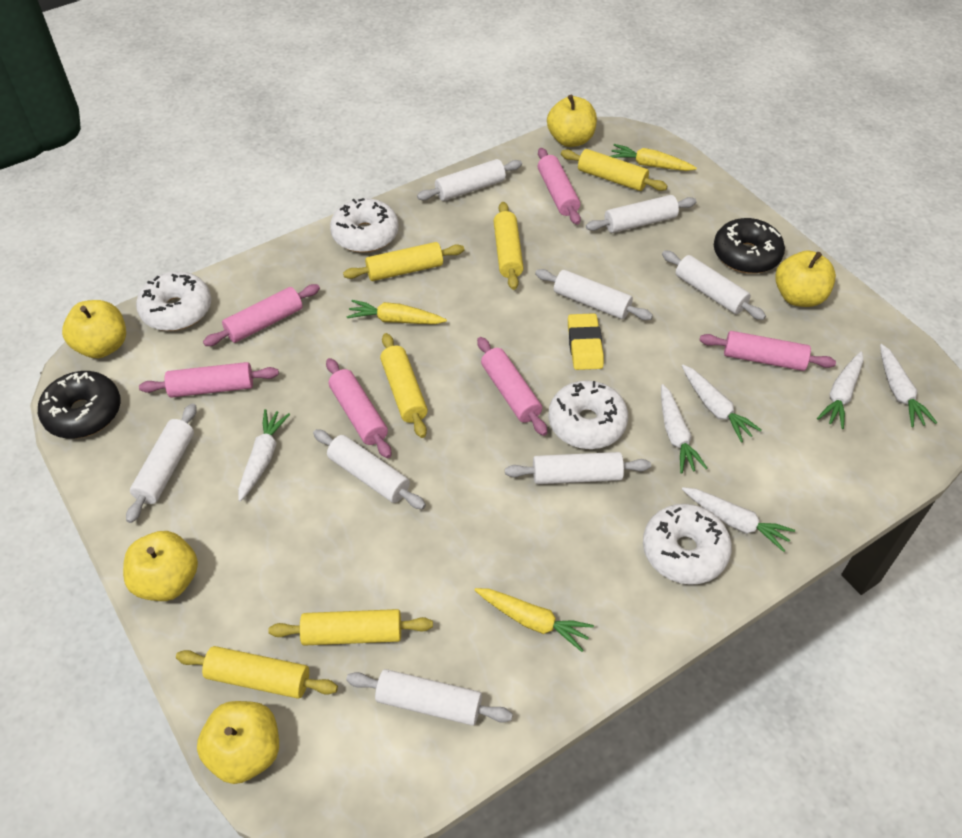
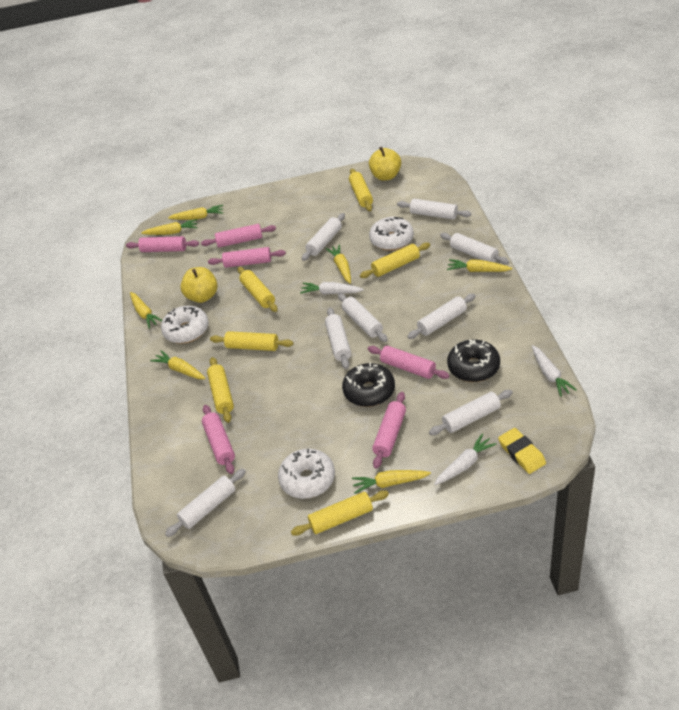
white carrot: 6 -> 3
white donut: 4 -> 3
yellow apple: 5 -> 2
yellow carrot: 3 -> 7

